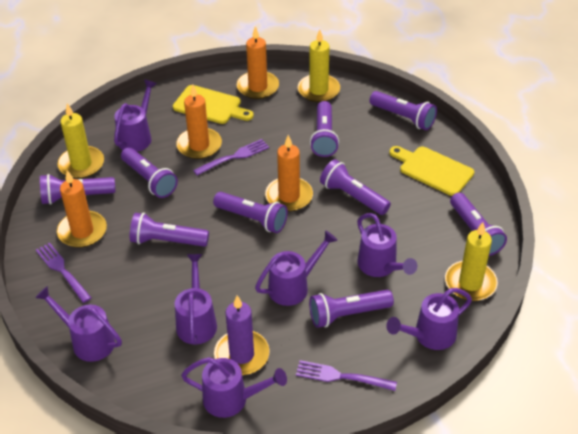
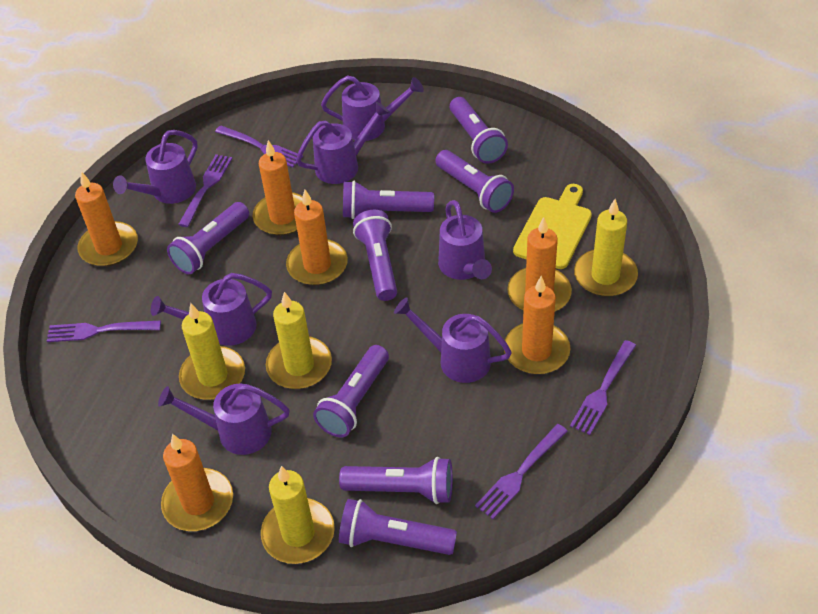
orange candle: 4 -> 6
purple candle: 1 -> 0
purple flashlight: 9 -> 8
purple fork: 3 -> 5
yellow candle: 3 -> 4
yellow cutting board: 2 -> 1

